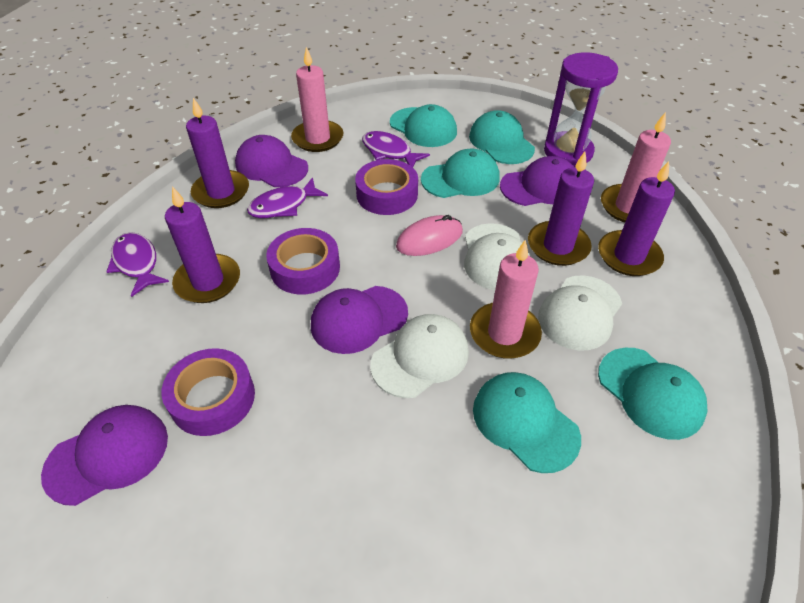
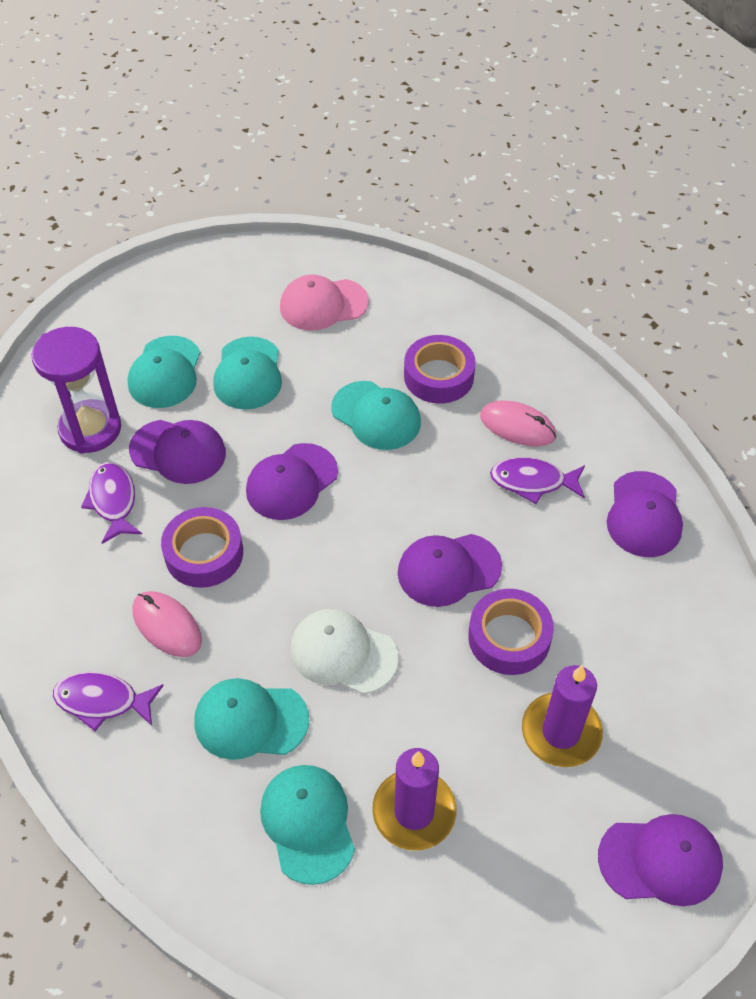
pink candle: 3 -> 0
pink cap: 0 -> 1
pink mouse: 1 -> 2
purple candle: 4 -> 2
purple cap: 4 -> 5
white cap: 3 -> 1

